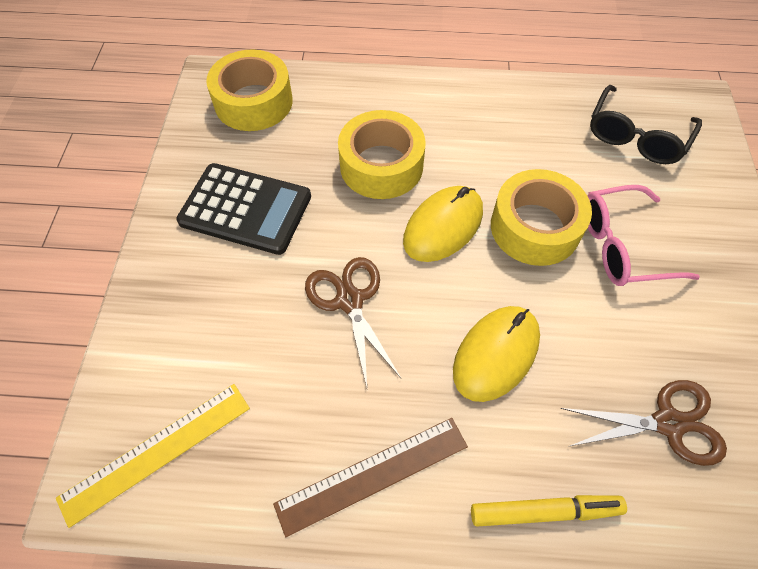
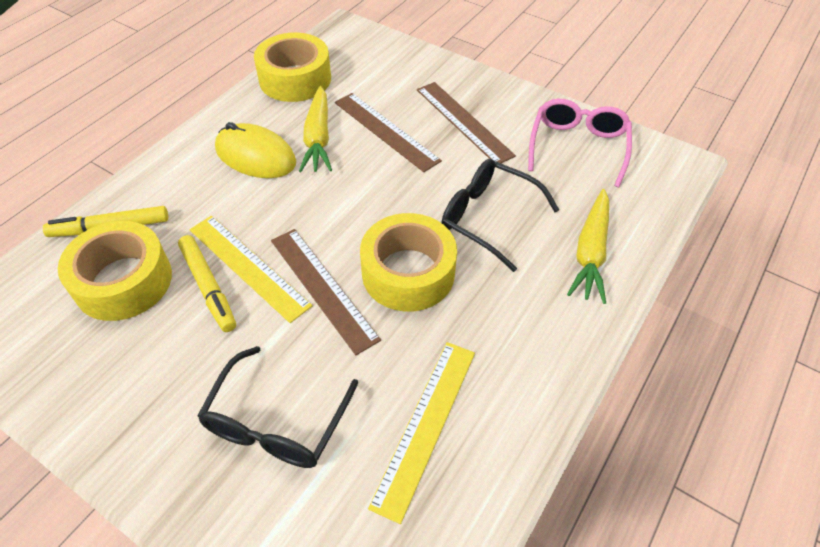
black calculator: 1 -> 0
black glasses: 1 -> 2
brown ruler: 1 -> 3
brown scissors: 2 -> 0
yellow carrot: 0 -> 2
yellow marker: 1 -> 2
yellow mouse: 2 -> 1
yellow ruler: 1 -> 2

